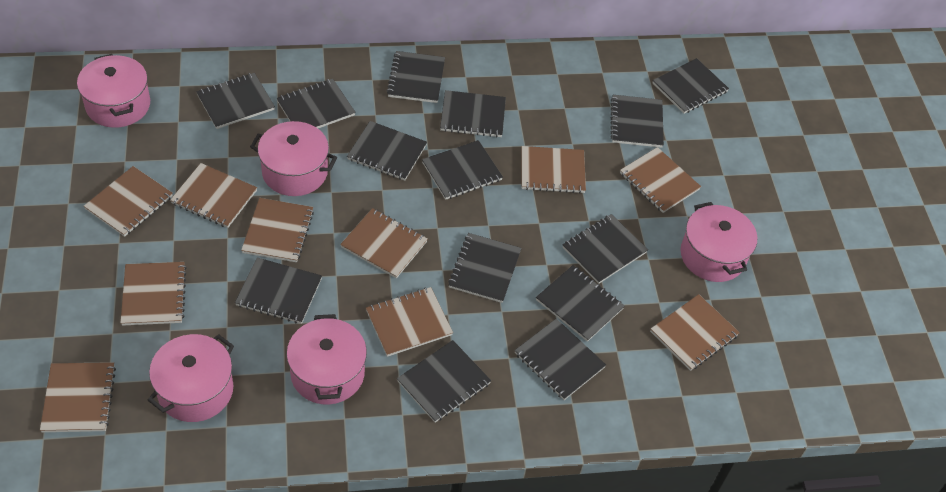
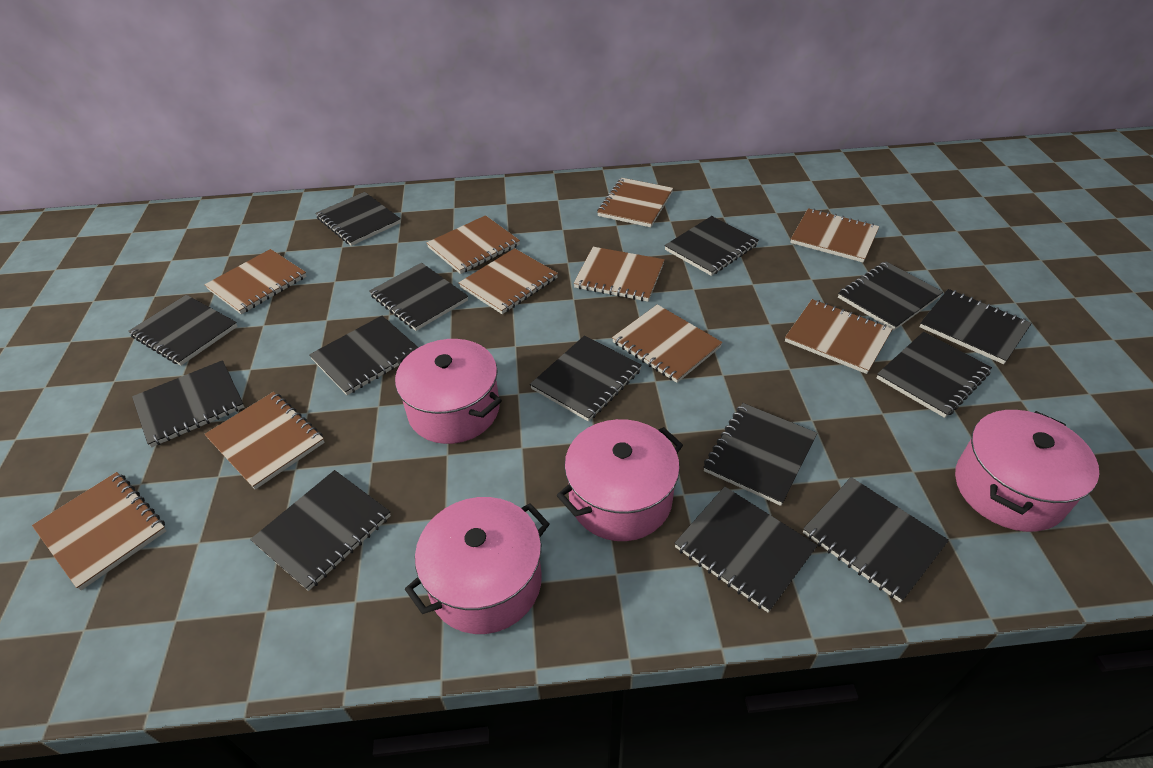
pink pot: 5 -> 4

